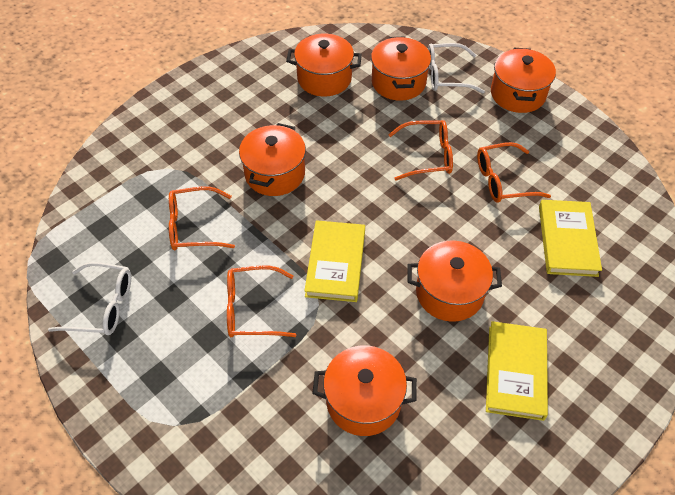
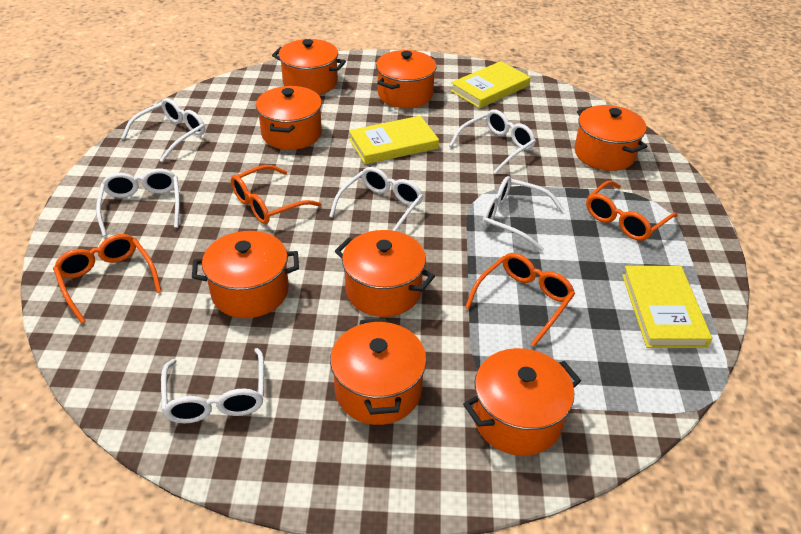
orange pot: 6 -> 8
white glasses: 2 -> 6

